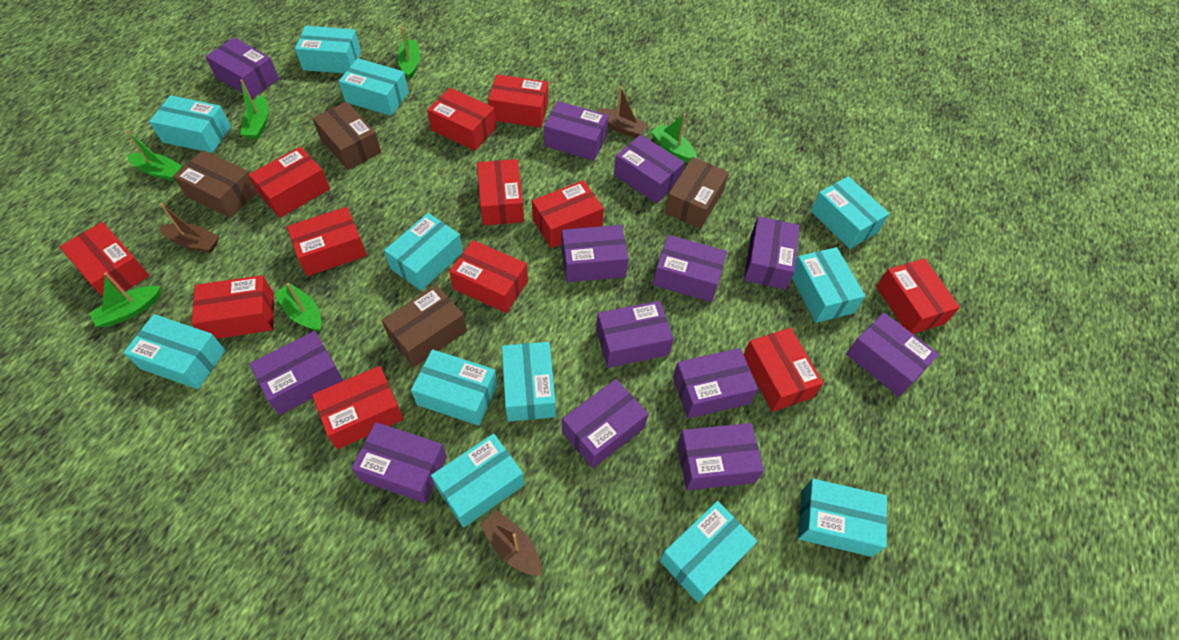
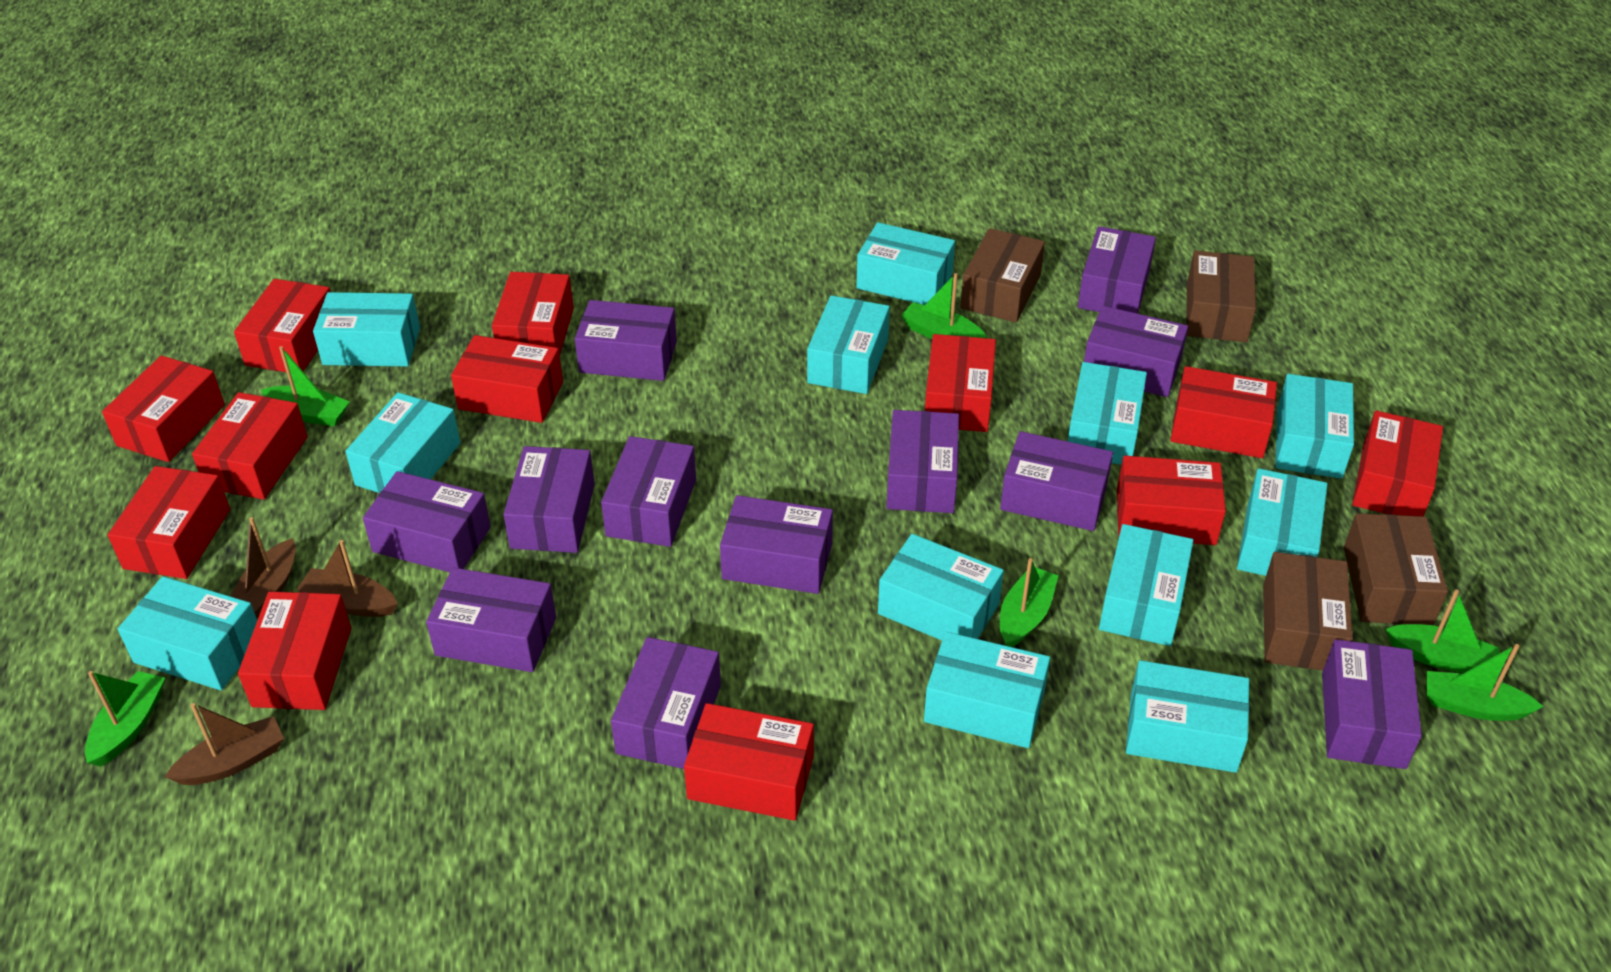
purple box: 13 -> 12

